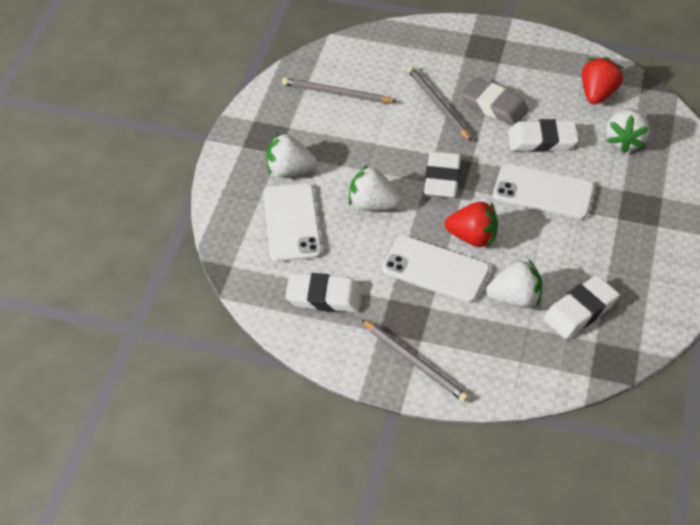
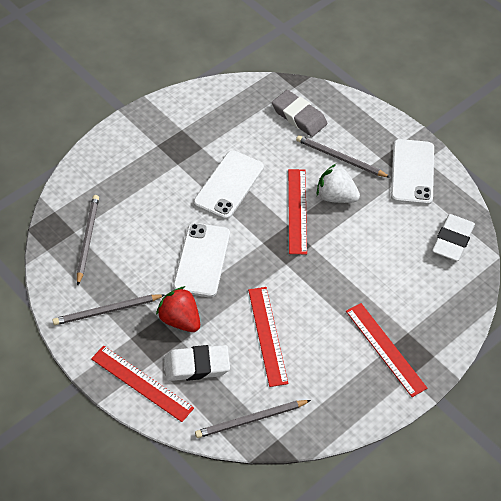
grey pencil: 3 -> 4
red ruler: 0 -> 4
red strawberry: 2 -> 1
white eraser: 4 -> 2
white strawberry: 4 -> 1

